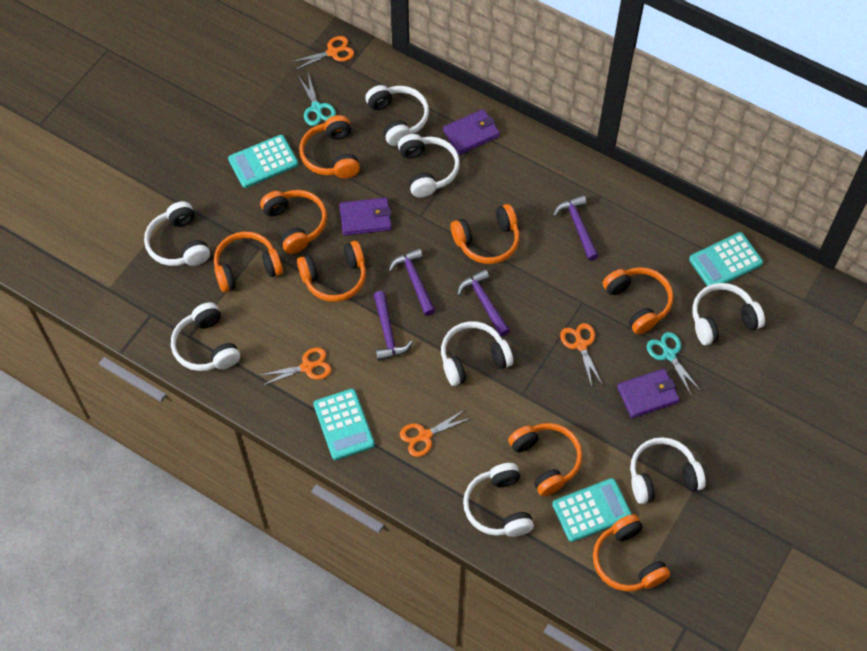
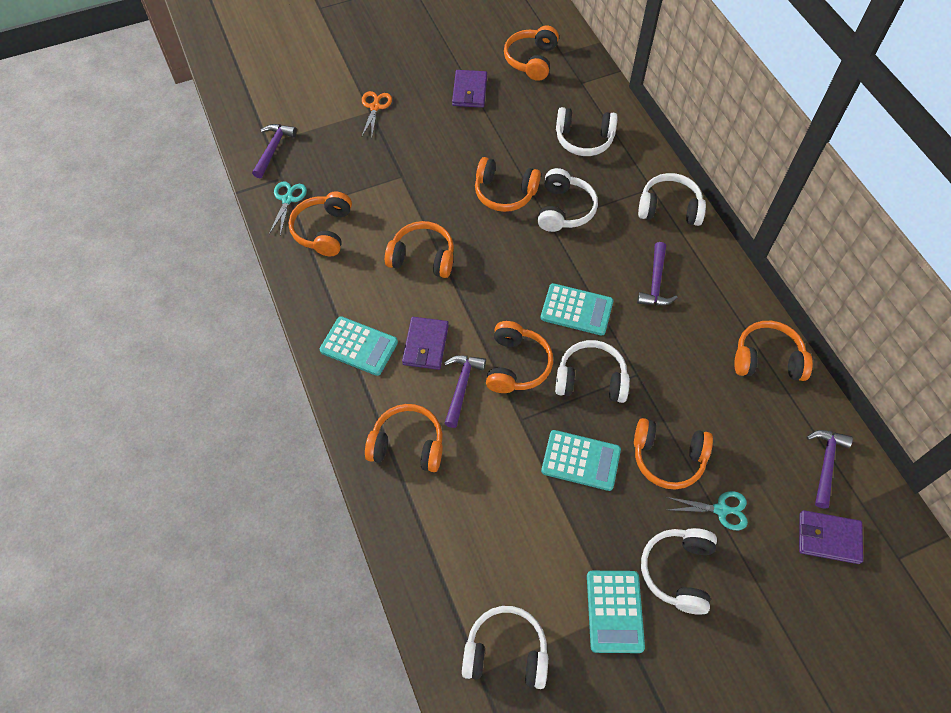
orange scissors: 4 -> 1
white headphones: 8 -> 6

